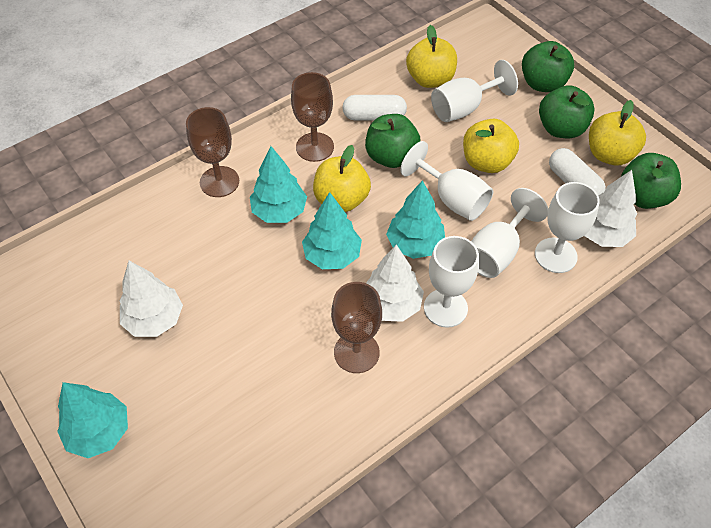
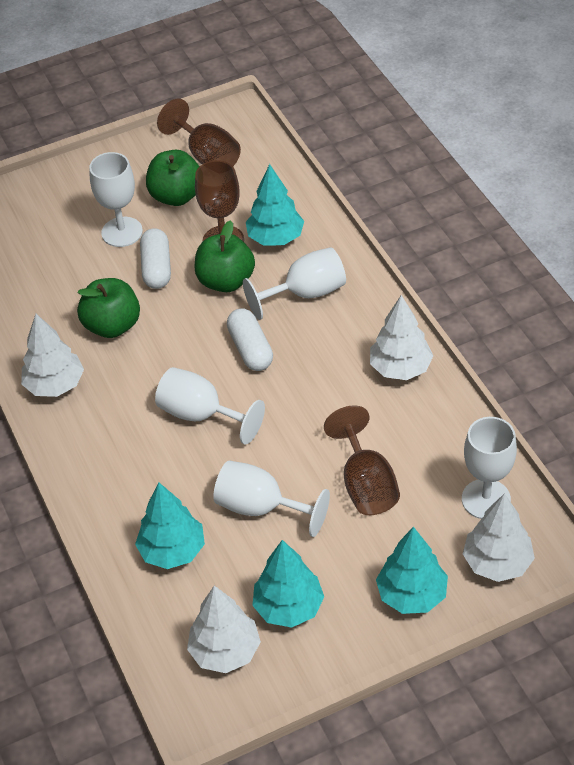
green apple: 4 -> 3
white tree: 3 -> 4
yellow apple: 4 -> 0

